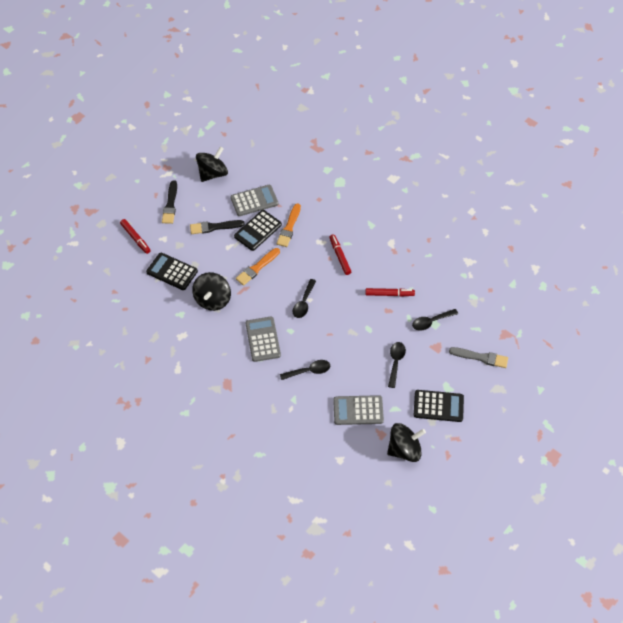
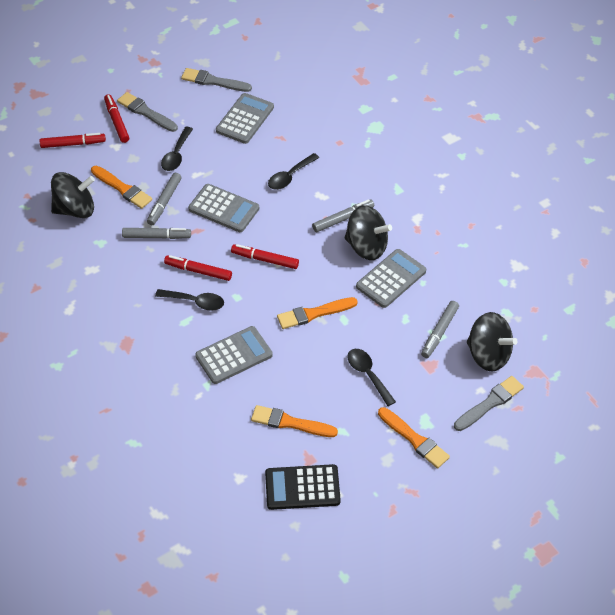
black brush: 2 -> 0
black calculator: 3 -> 1
grey brush: 1 -> 3
grey calculator: 3 -> 4
grey marker: 0 -> 4
orange brush: 2 -> 4
red marker: 3 -> 4

